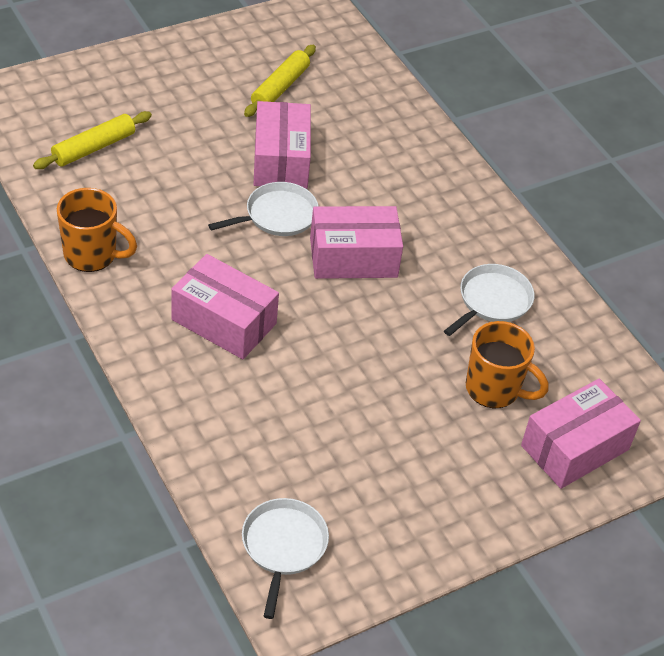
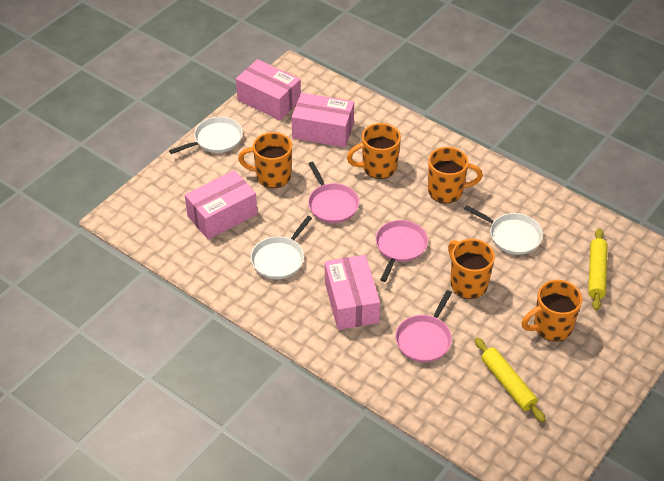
orange mug: 2 -> 5
pink pan: 0 -> 3

